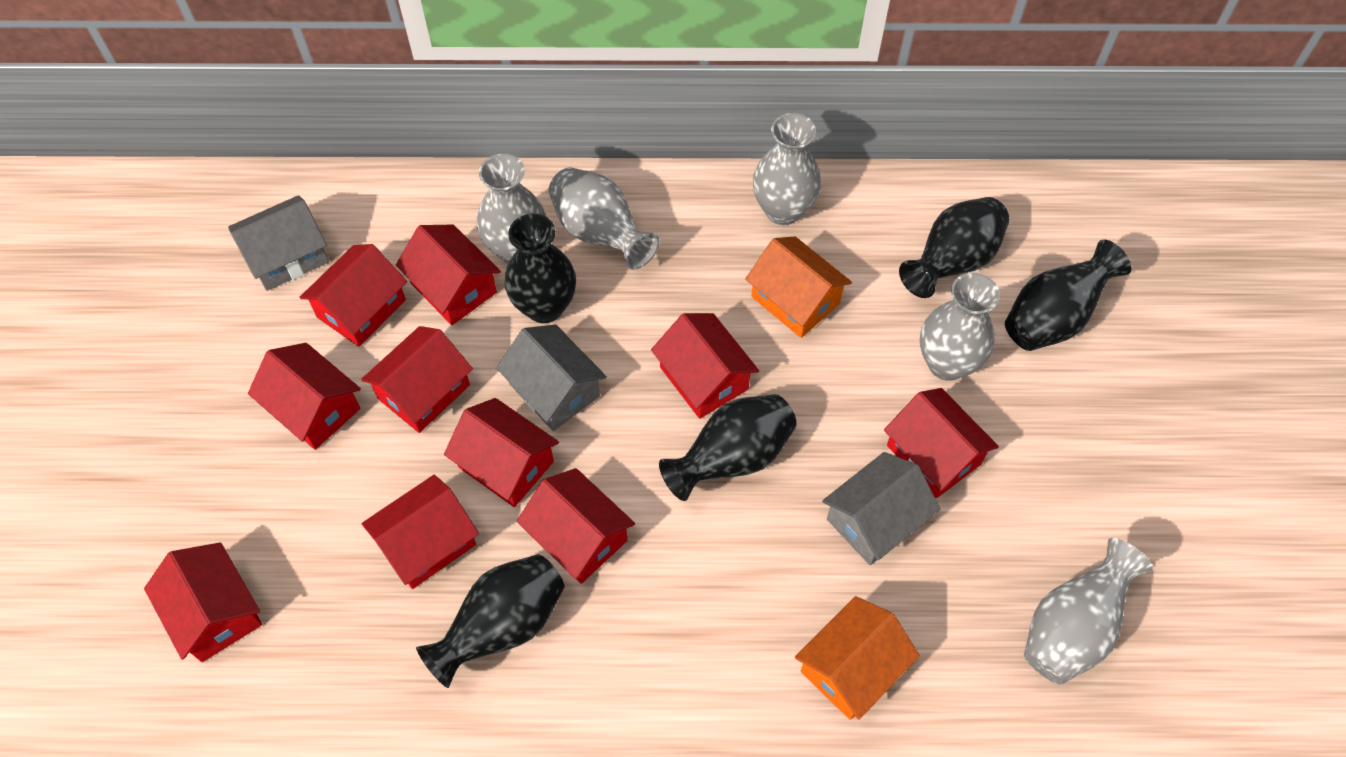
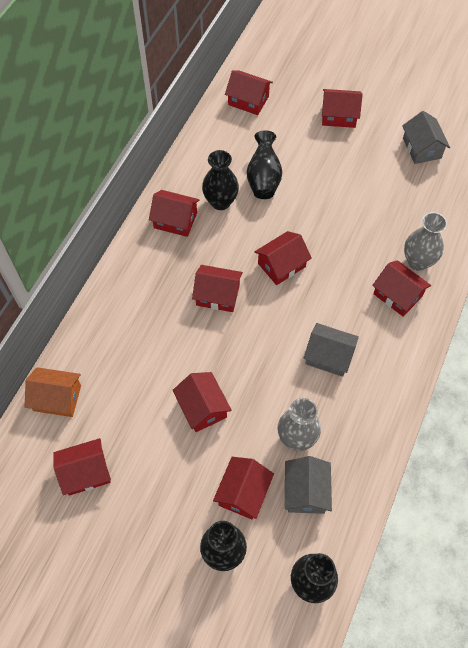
black vase: 5 -> 4
grey vase: 5 -> 2
orange house: 2 -> 1
red house: 10 -> 9

